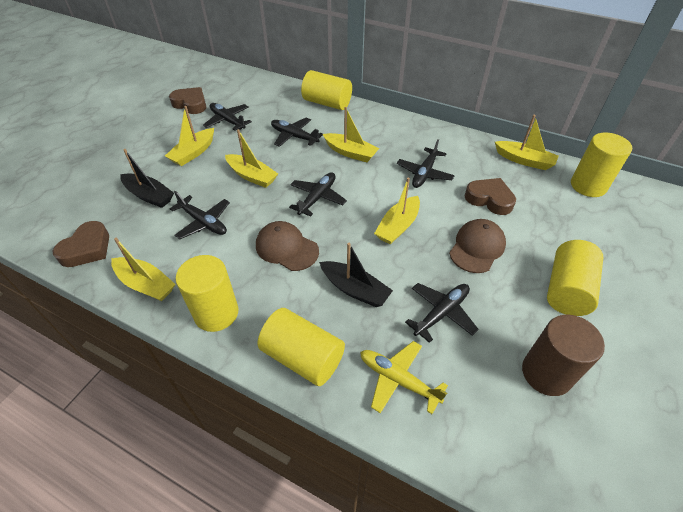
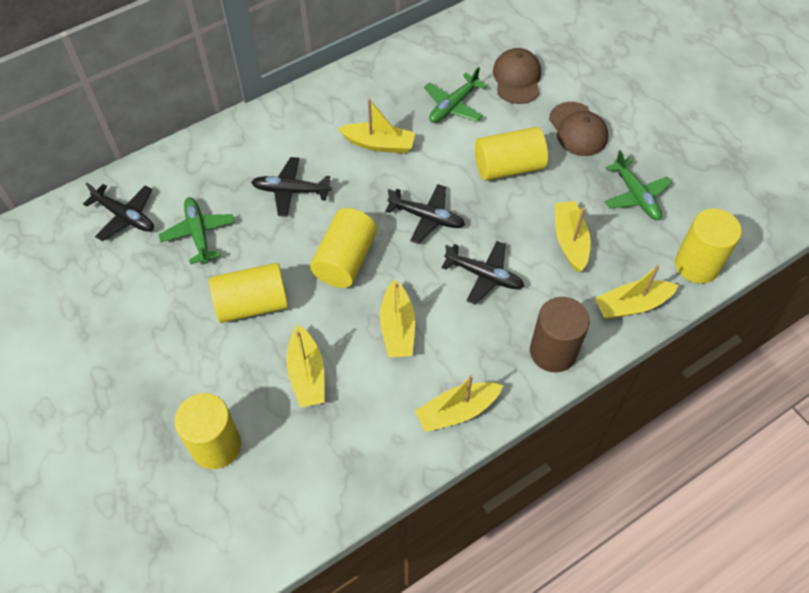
black boat: 2 -> 0
black plane: 6 -> 4
brown heart: 3 -> 0
green plane: 0 -> 3
yellow plane: 1 -> 0

